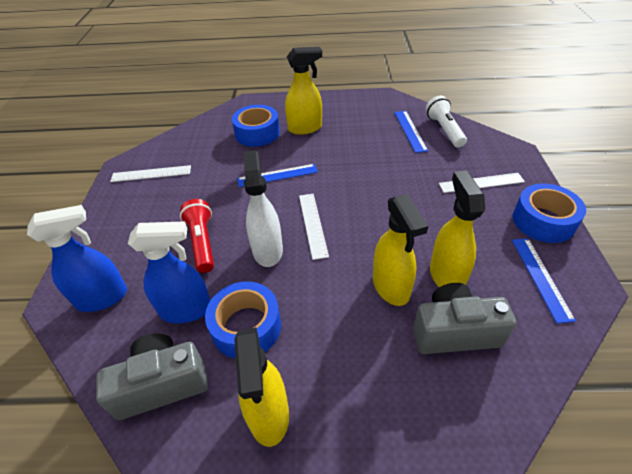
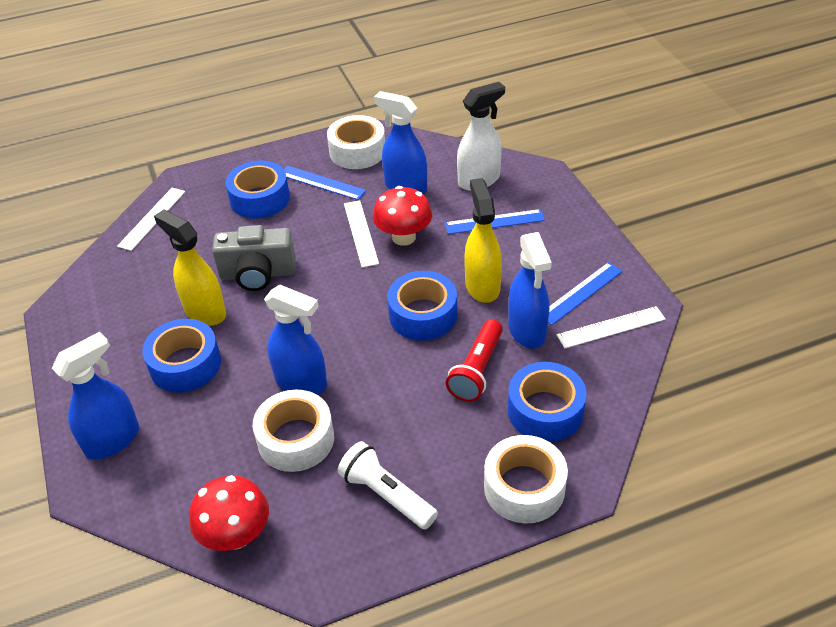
blue spray bottle: 2 -> 4
blue tape: 3 -> 4
grey camera: 2 -> 1
red mushroom: 0 -> 2
white tape: 0 -> 3
yellow spray bottle: 4 -> 2

